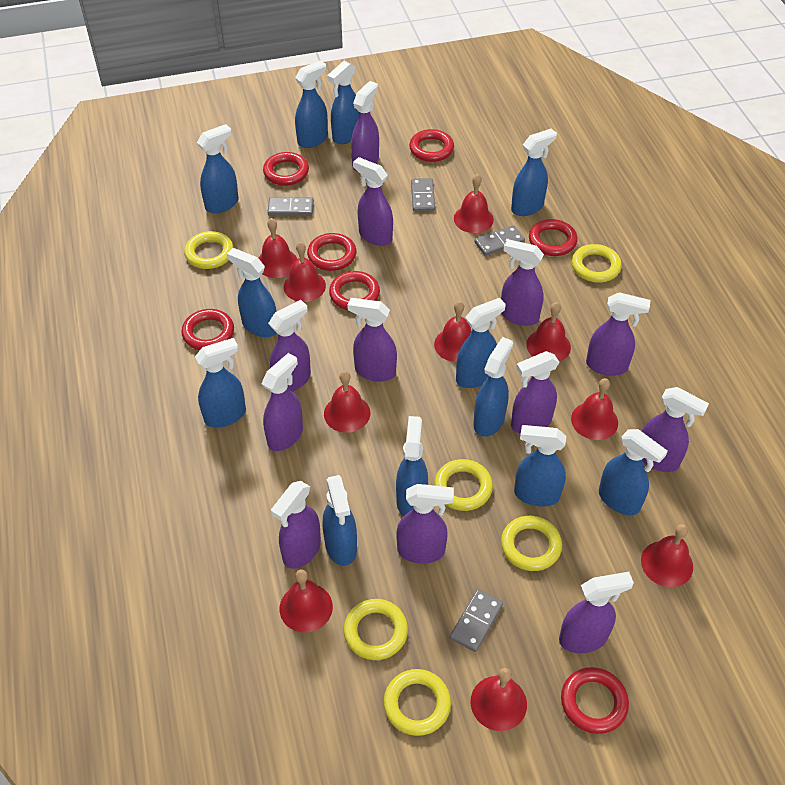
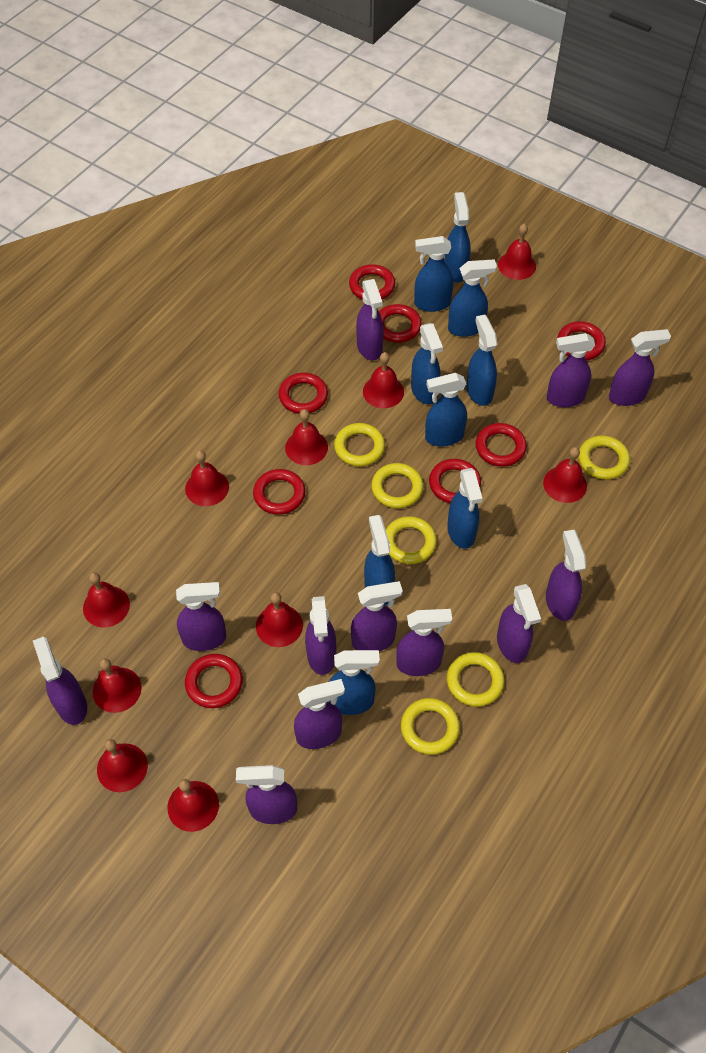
blue spray bottle: 12 -> 9
grey domino: 4 -> 0
red ring: 7 -> 8

